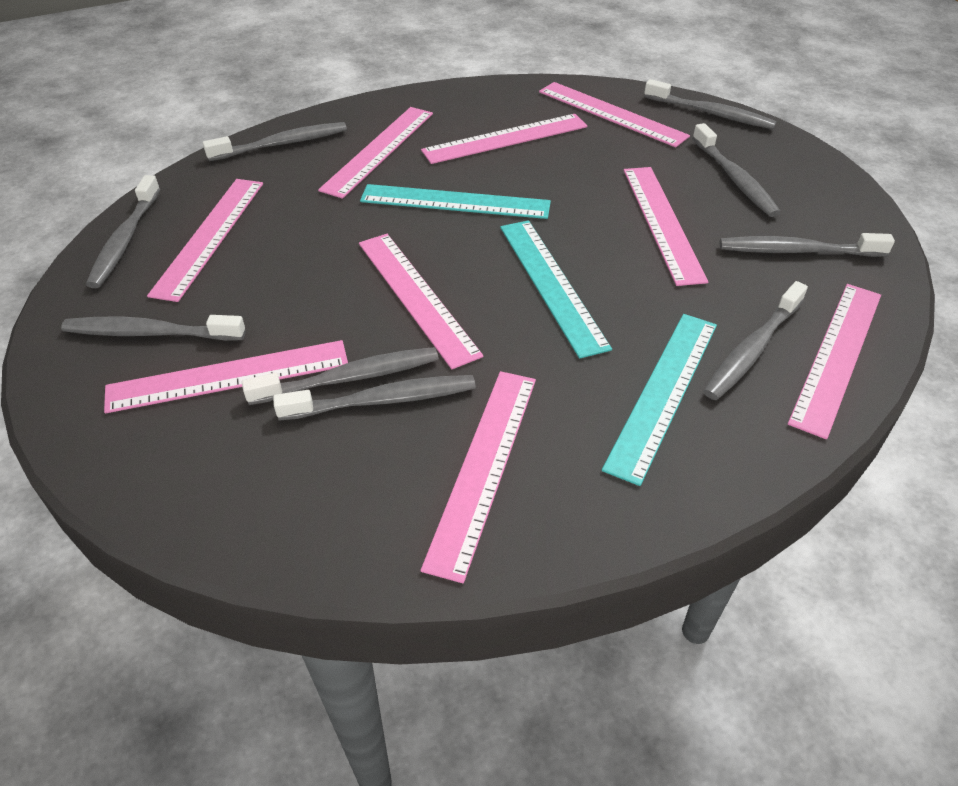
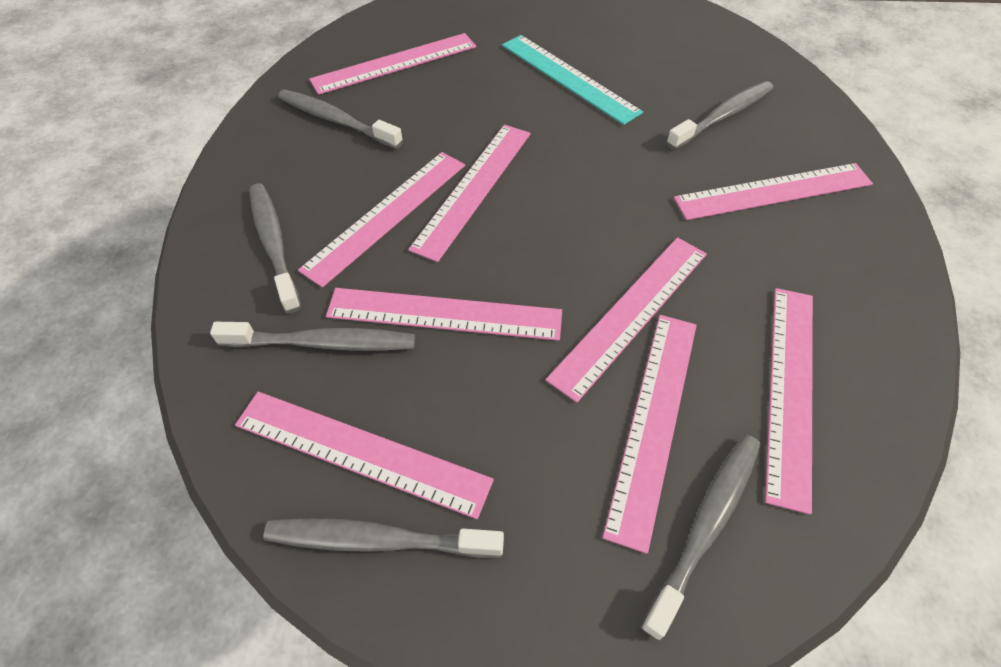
grey toothbrush: 9 -> 6
turquoise ruler: 3 -> 1

